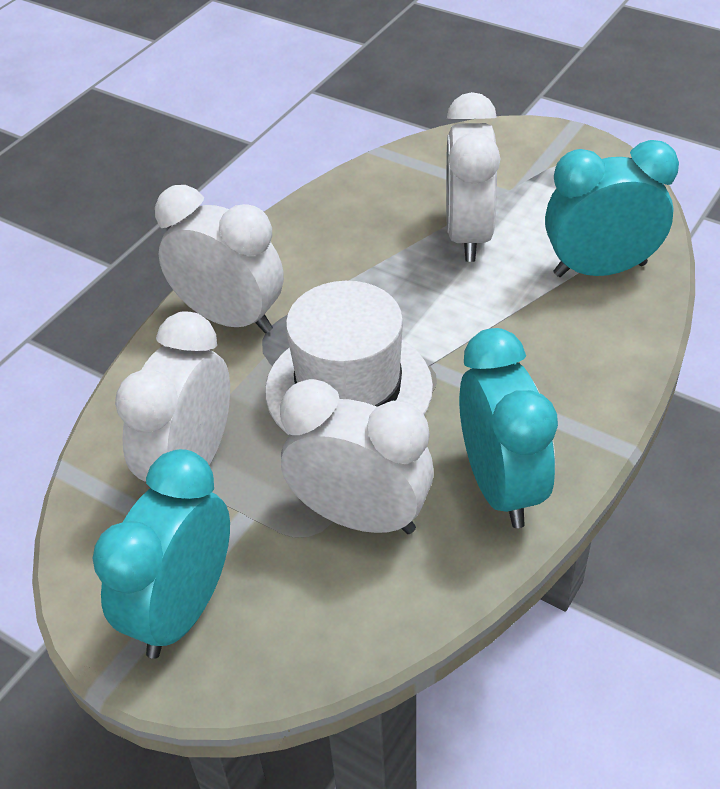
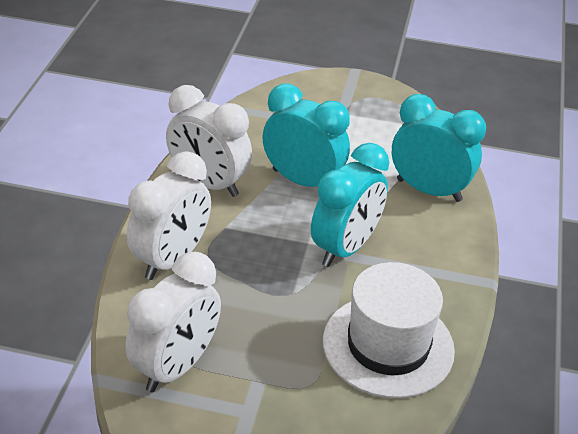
white clock: 4 -> 3

